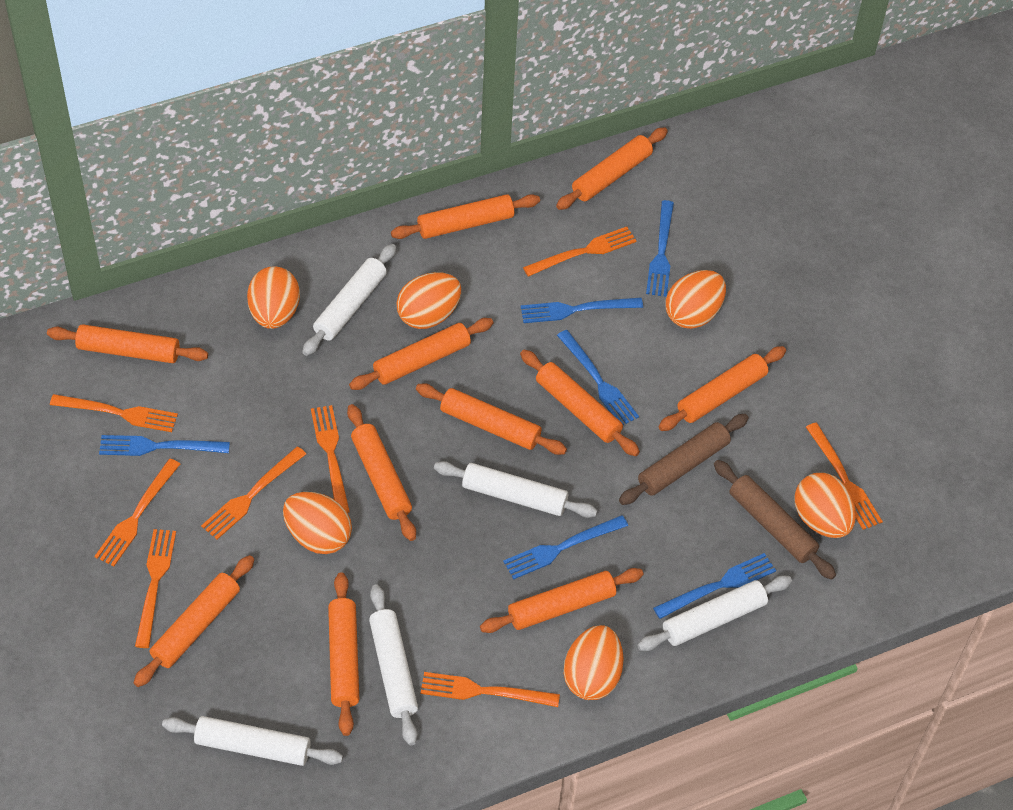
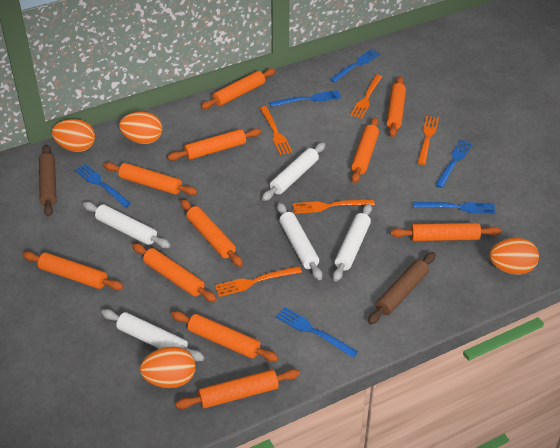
orange egg: 6 -> 4
orange fork: 8 -> 5

